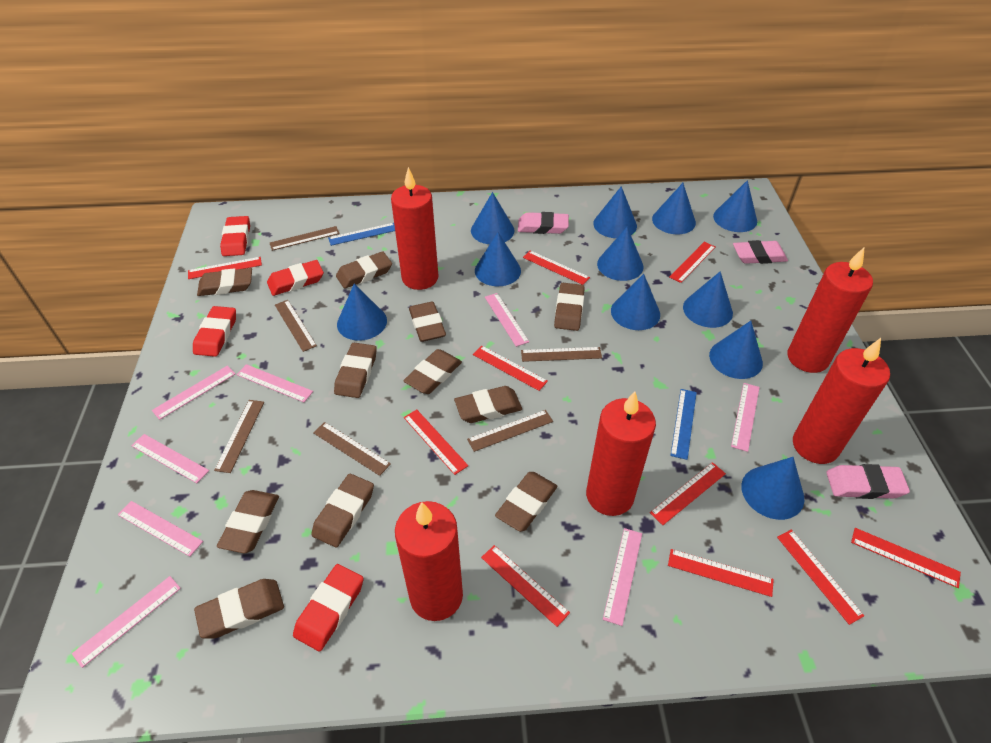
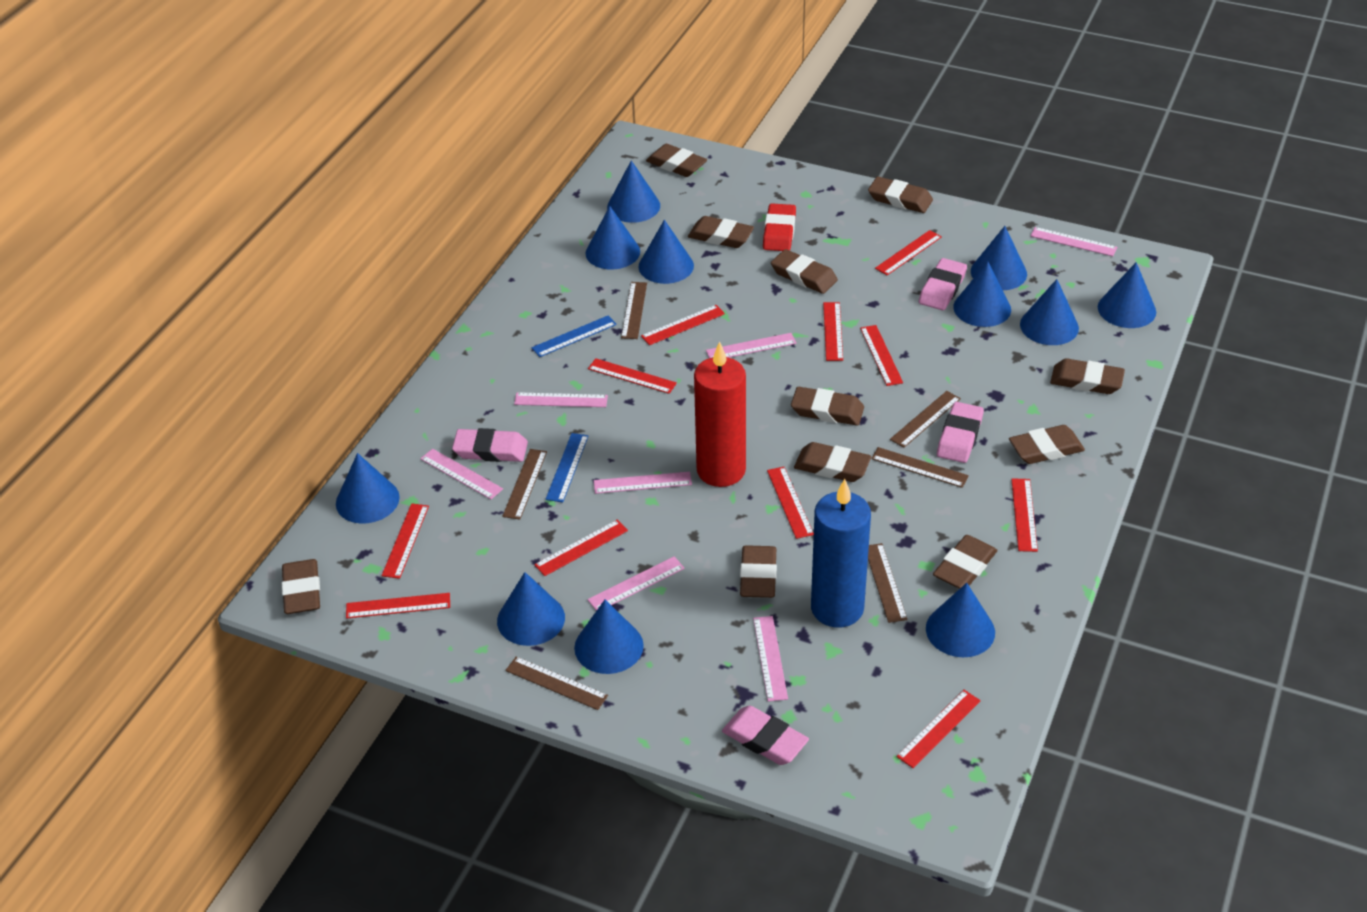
blue candle: 0 -> 1
pink eraser: 3 -> 4
pink ruler: 8 -> 7
red candle: 5 -> 1
red eraser: 4 -> 1
red ruler: 10 -> 11

